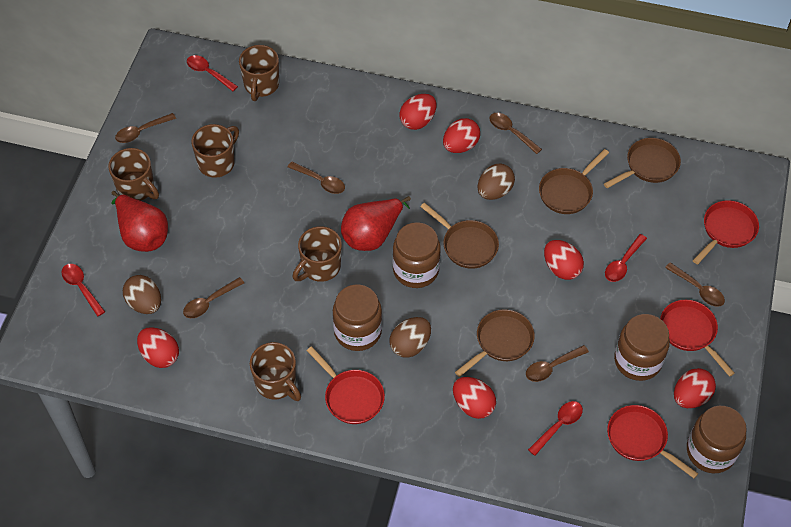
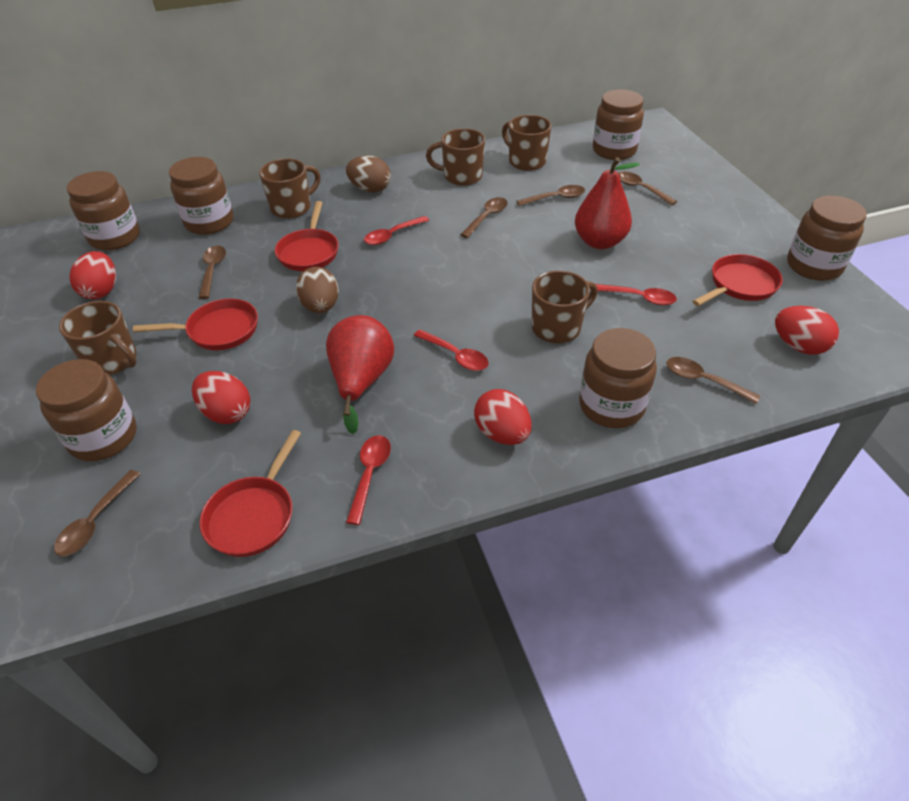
brown egg: 3 -> 2
brown jar: 4 -> 6
brown pan: 4 -> 0
red egg: 6 -> 4

